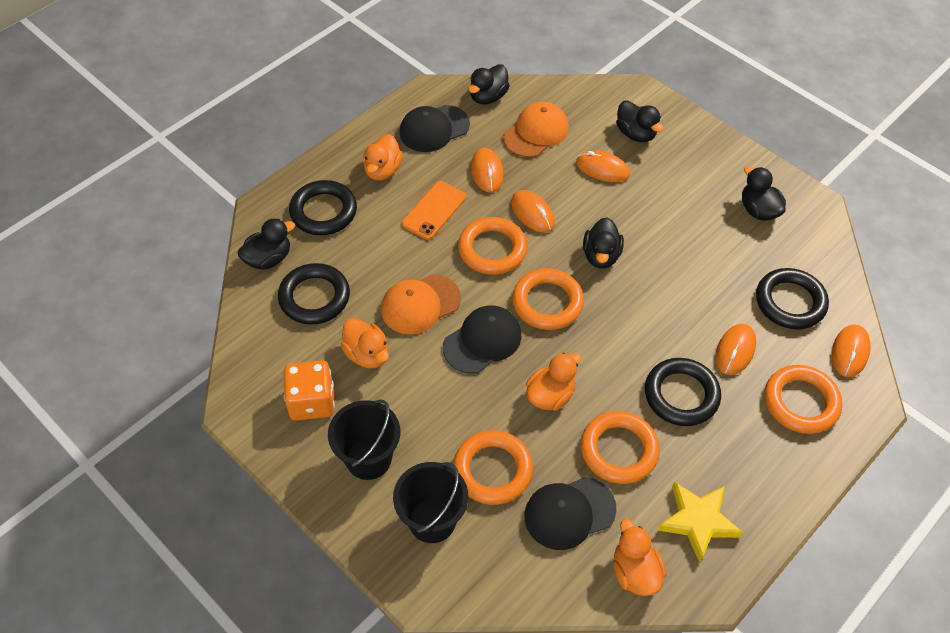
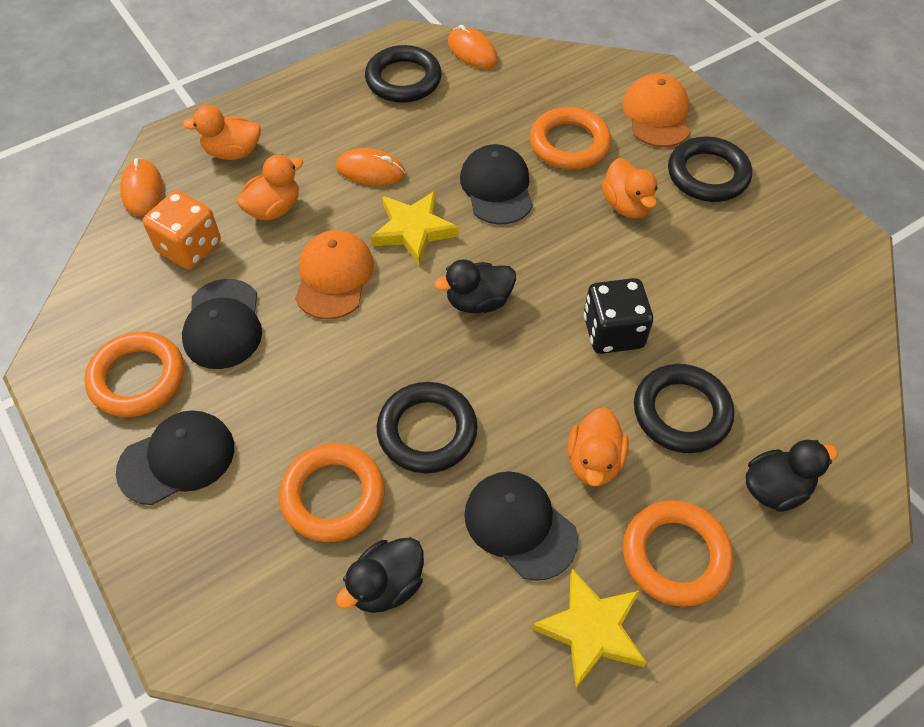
black bucket: 2 -> 0
black cap: 3 -> 4
black dice: 0 -> 1
black duck: 5 -> 3
orange mouse: 5 -> 3
orange phone: 1 -> 0
orange ring: 5 -> 4
yellow star: 1 -> 2

